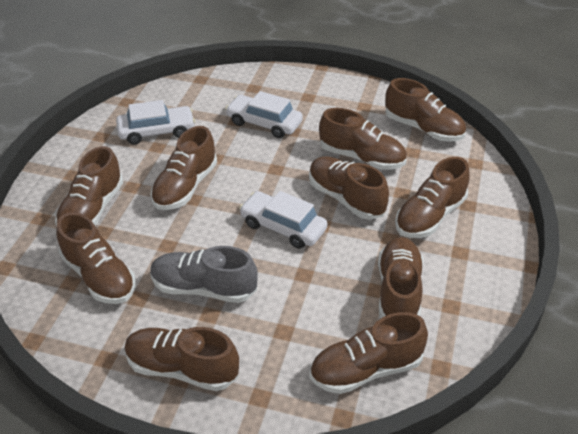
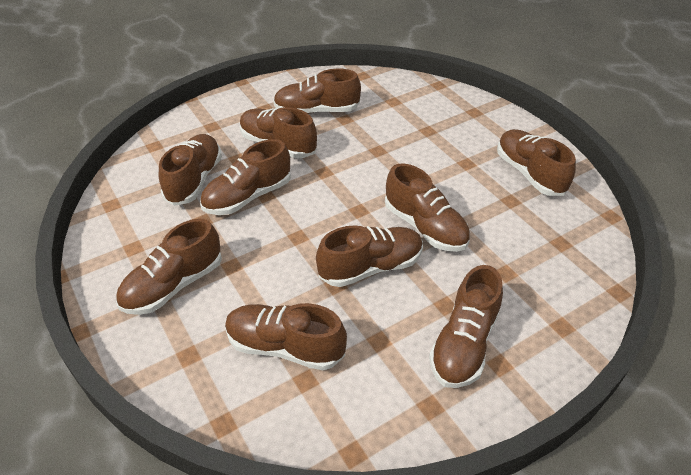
grey shoe: 1 -> 0
white car: 3 -> 0

